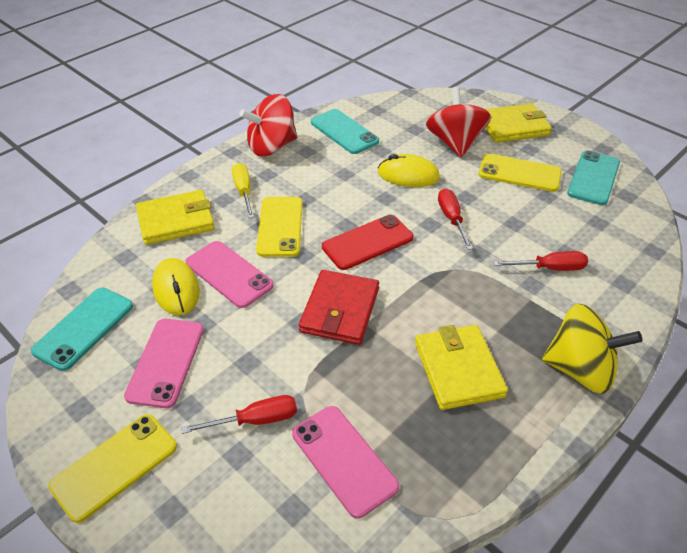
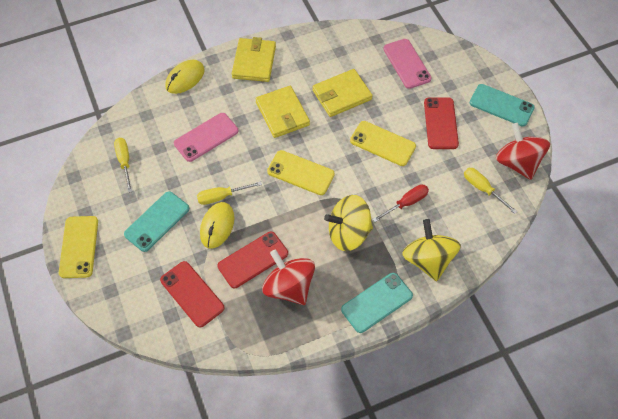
pink phone: 3 -> 2
red phone: 1 -> 3
red screwdriver: 3 -> 1
red wallet: 1 -> 0
yellow screwdriver: 1 -> 3
yellow spinning top: 1 -> 2

